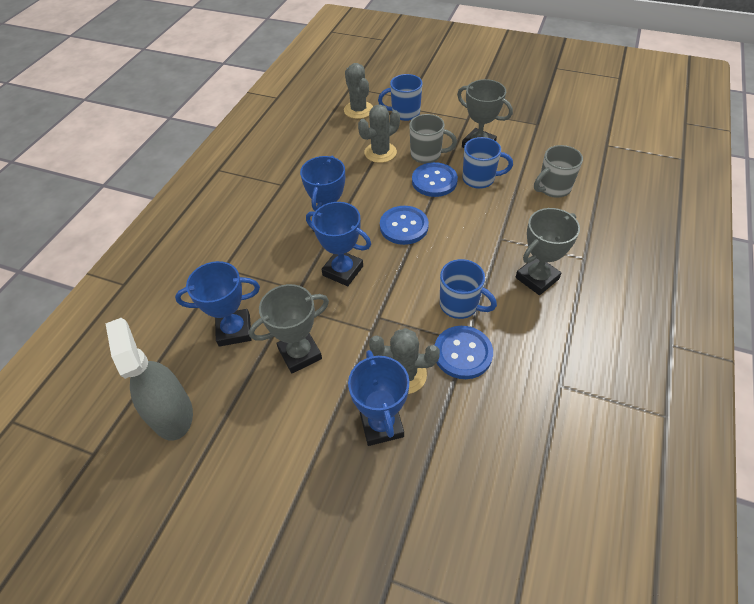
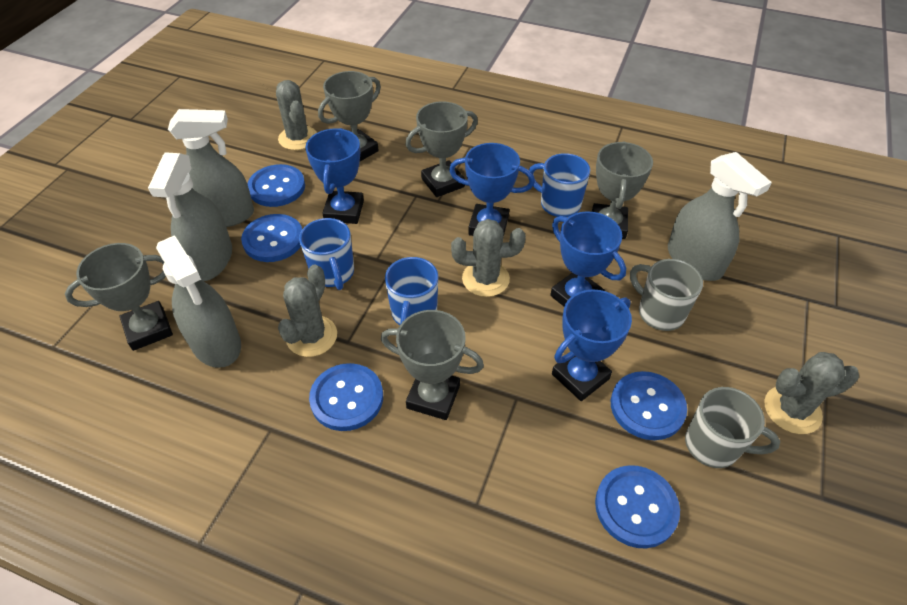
blue button: 3 -> 5
grey cactus: 3 -> 4
grey spray bottle: 1 -> 4
grey trophy: 3 -> 5

